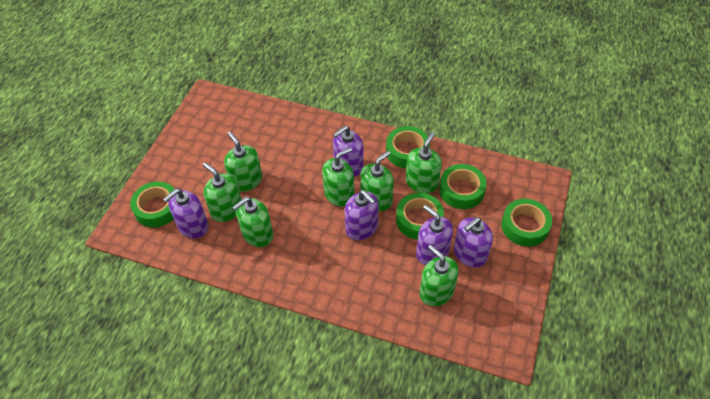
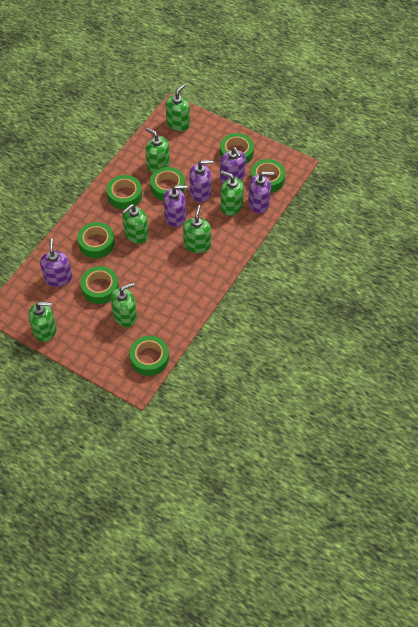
green tape: 5 -> 7

